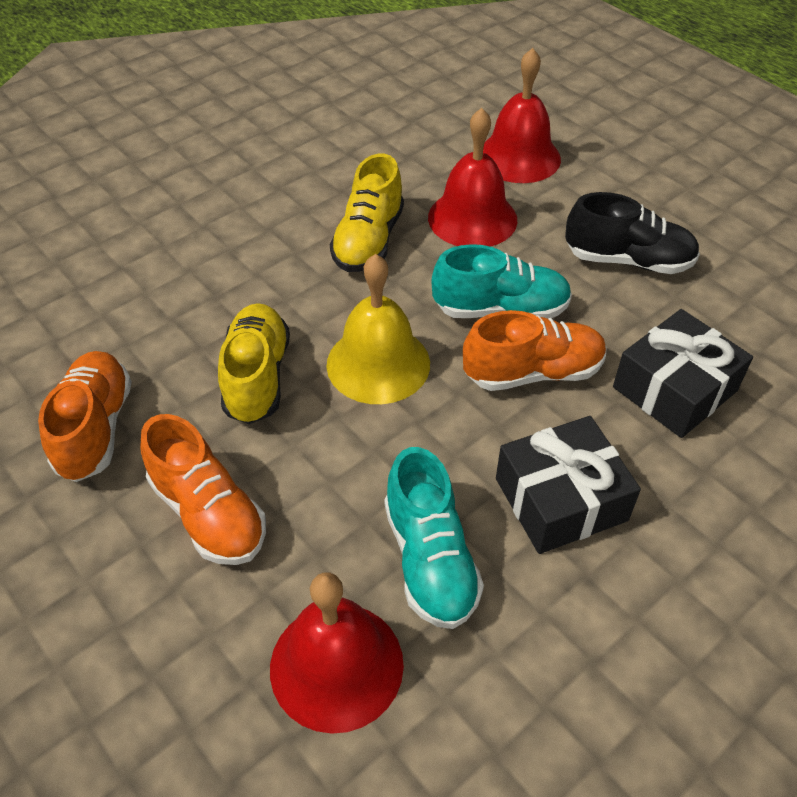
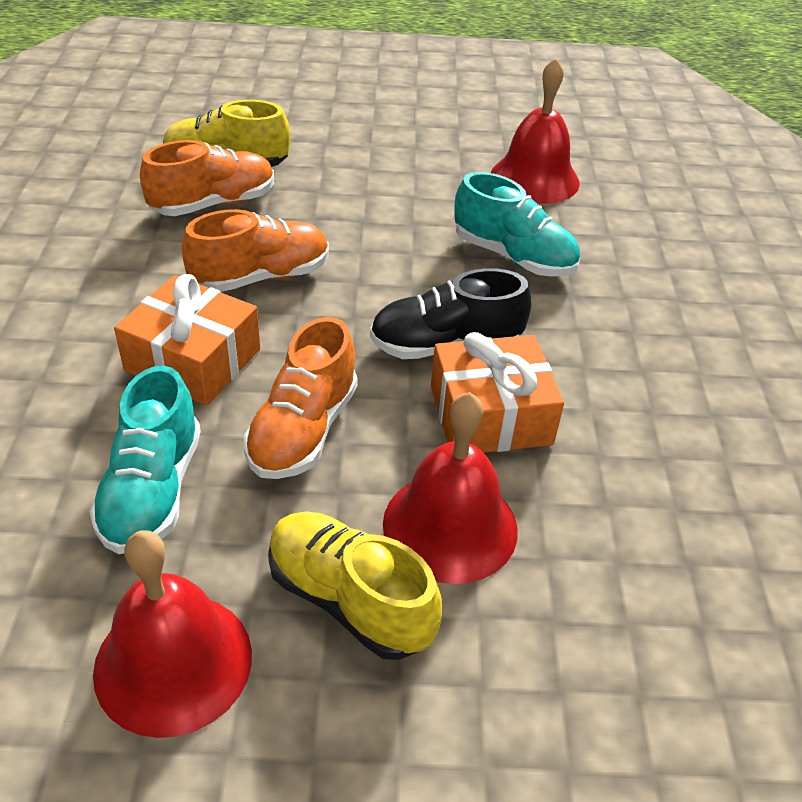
black gift: 2 -> 0
orange gift: 0 -> 2
yellow bell: 1 -> 0

